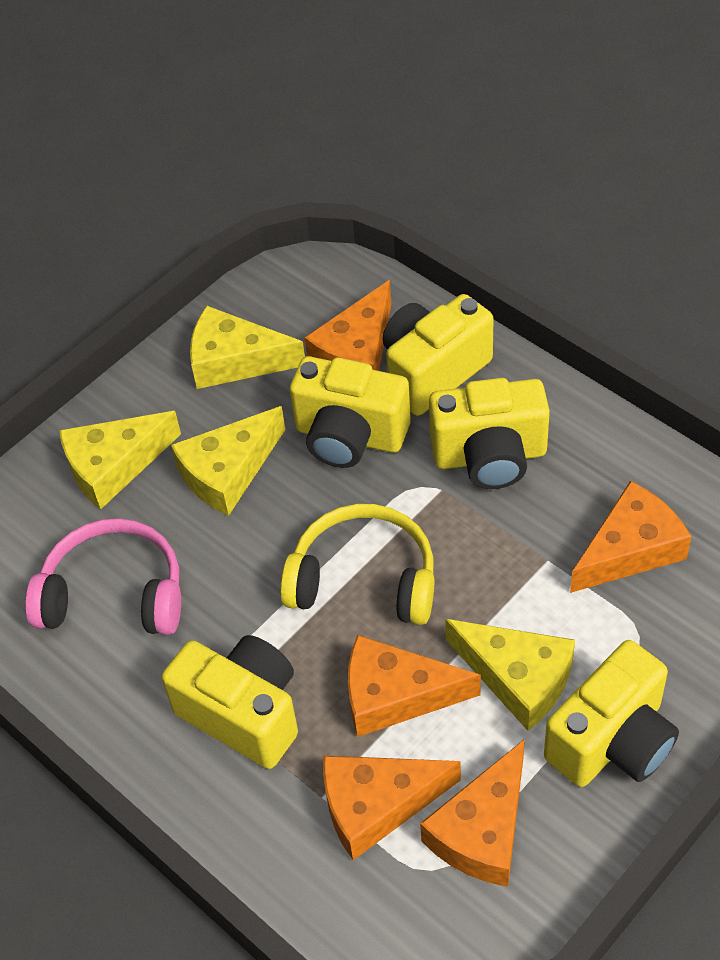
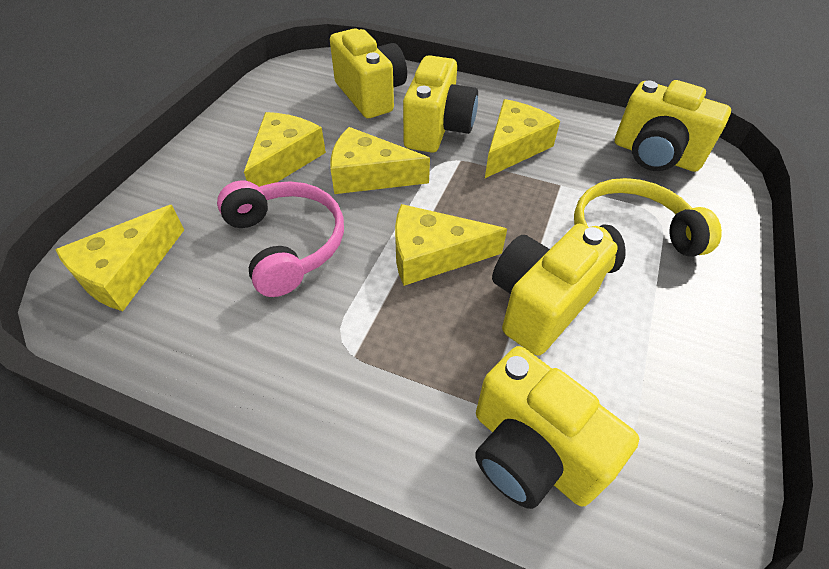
orange cheese: 5 -> 0
yellow cheese: 4 -> 5

